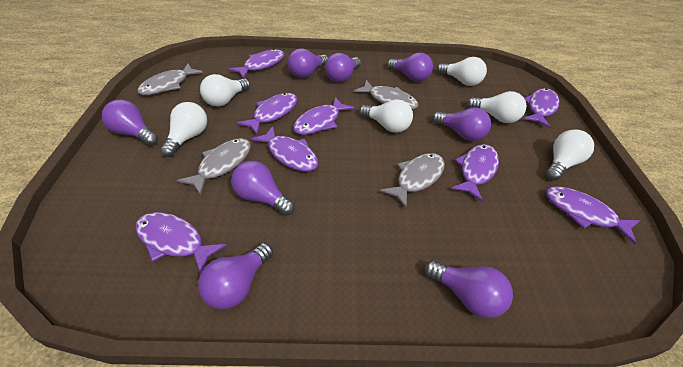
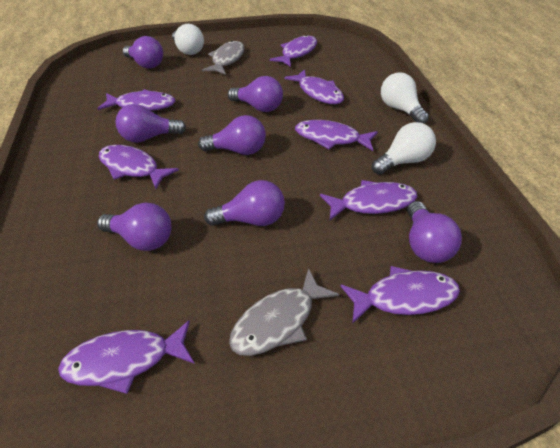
grey fish: 4 -> 2
purple light bulb: 8 -> 7
white light bulb: 6 -> 3

